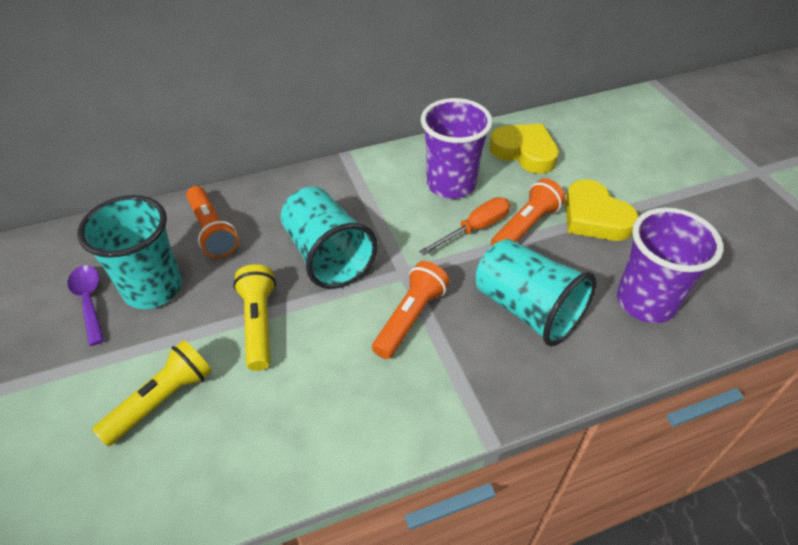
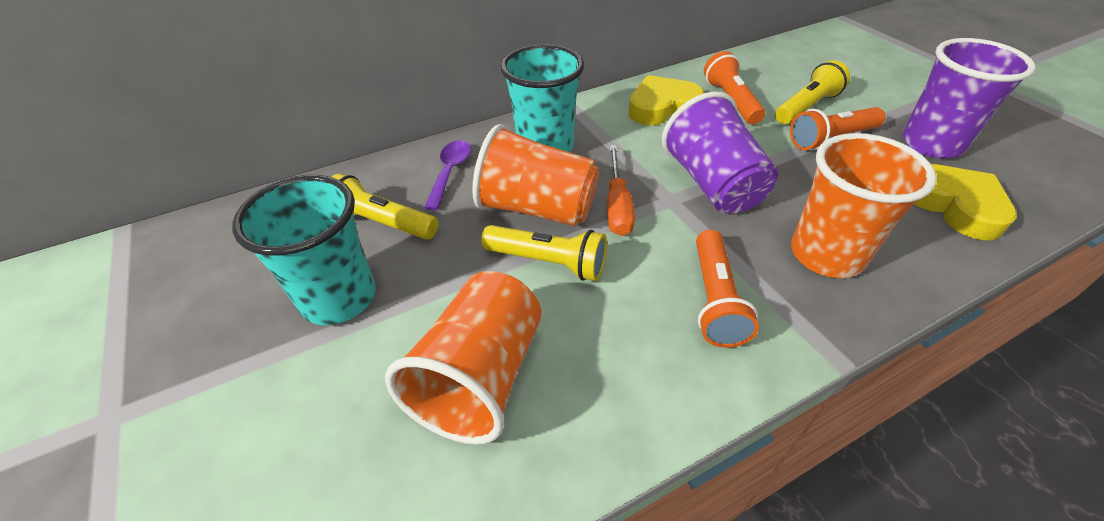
orange cup: 0 -> 3
turquoise cup: 3 -> 2
yellow flashlight: 2 -> 3

